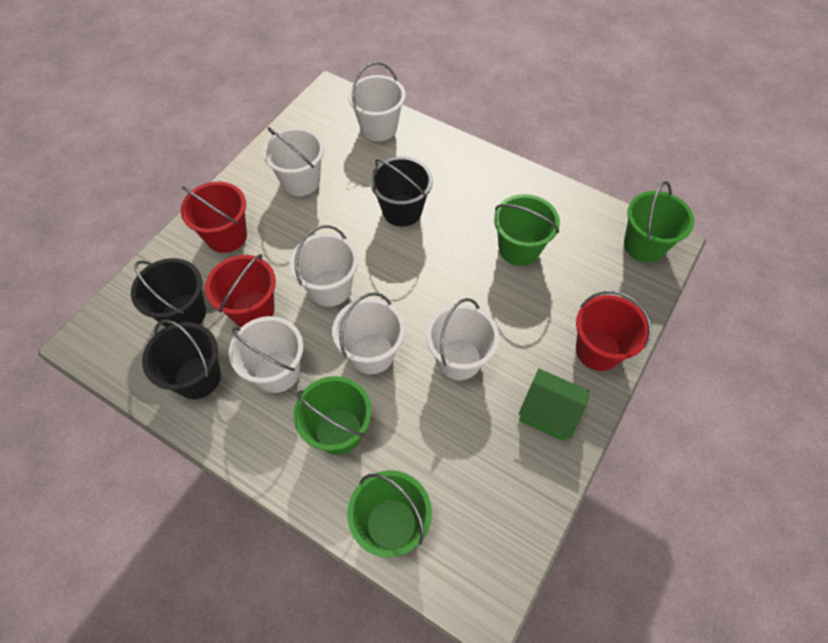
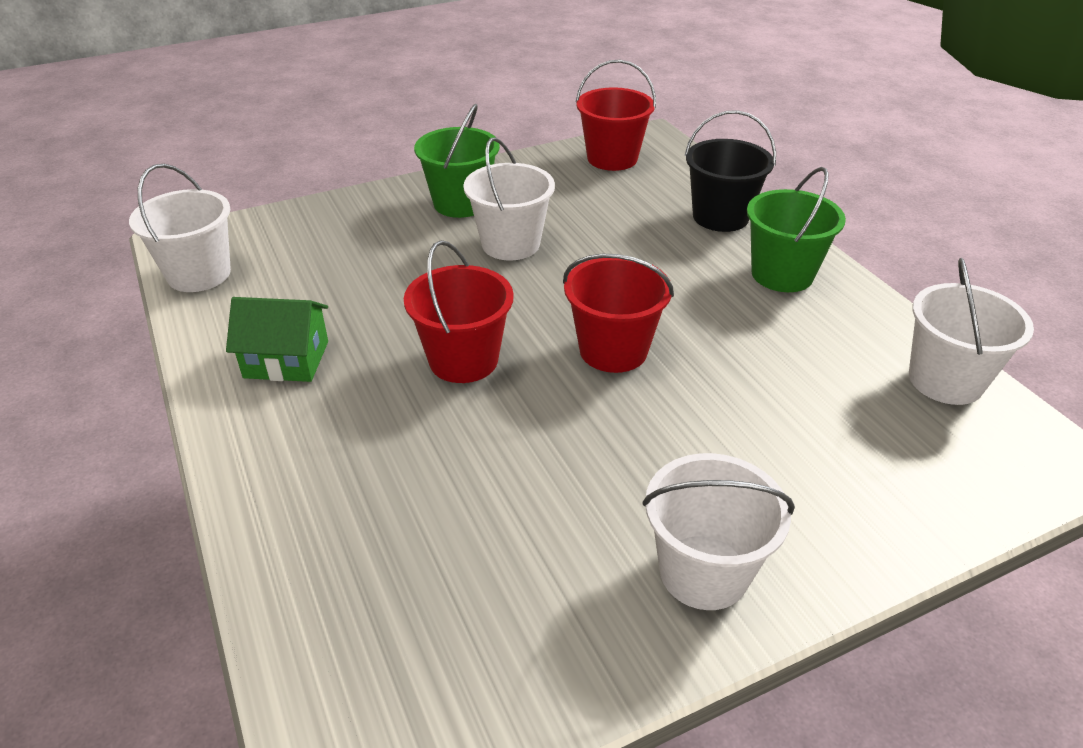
black bucket: 3 -> 1
green bucket: 4 -> 2
white bucket: 6 -> 4

